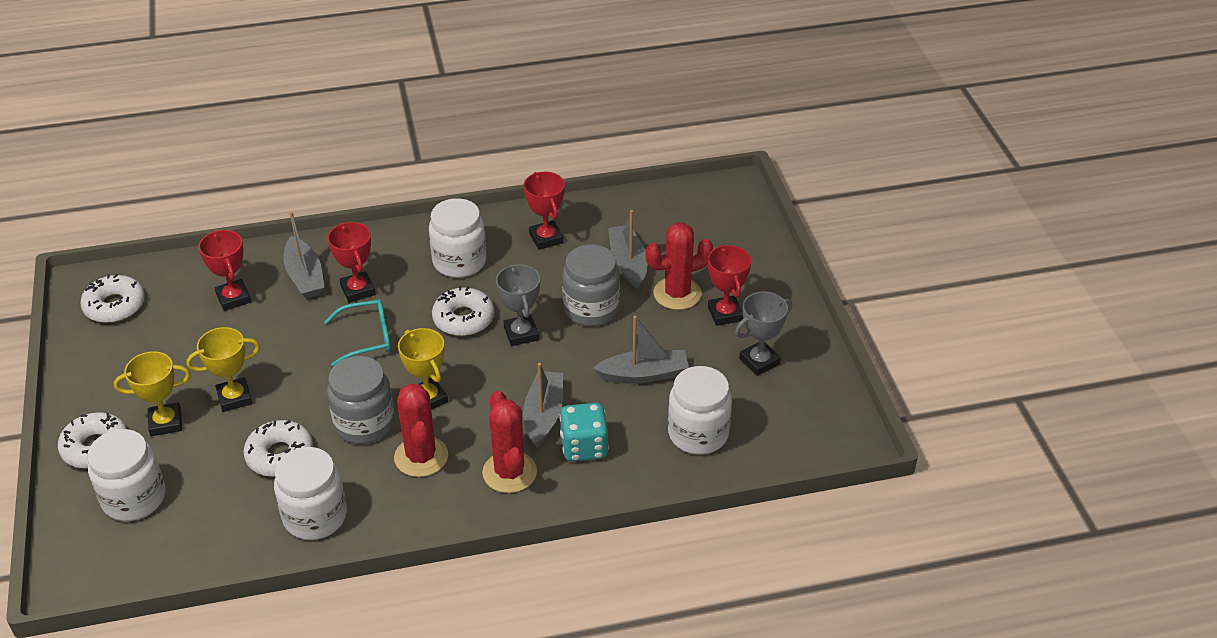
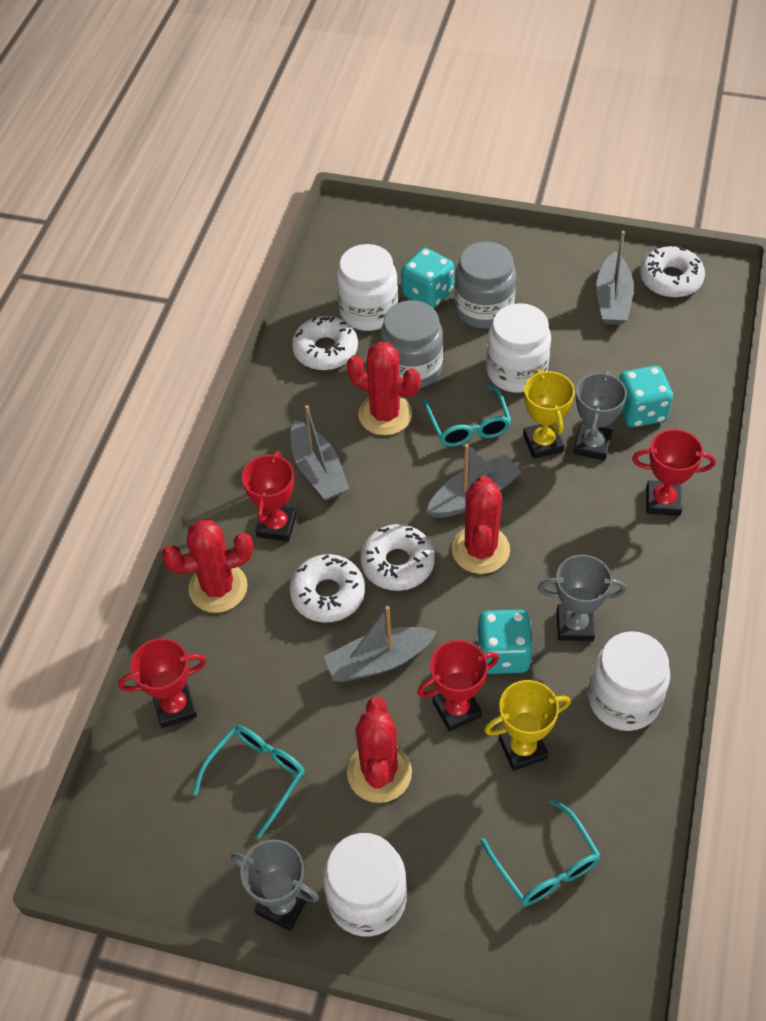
grey trophy: 2 -> 3
red cactus: 3 -> 4
turquoise dice: 1 -> 3
turquoise glasses: 1 -> 3
yellow trophy: 3 -> 2

